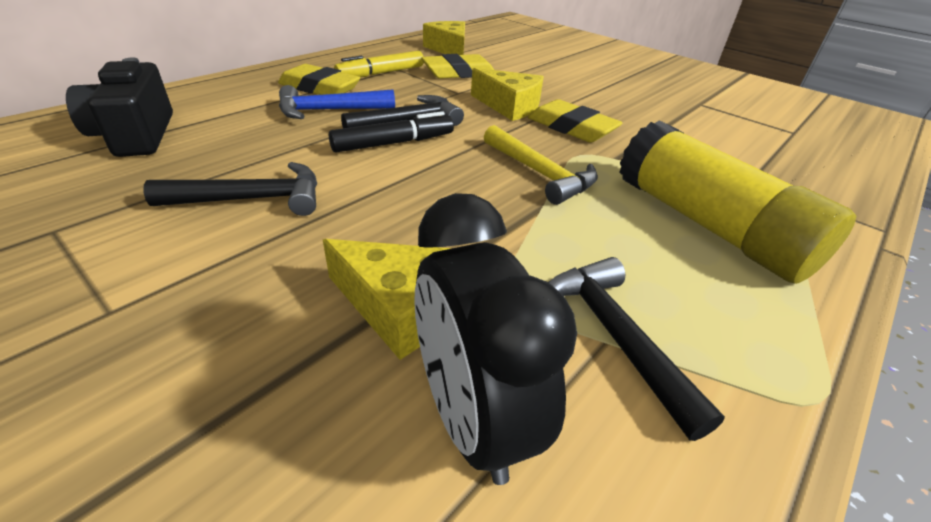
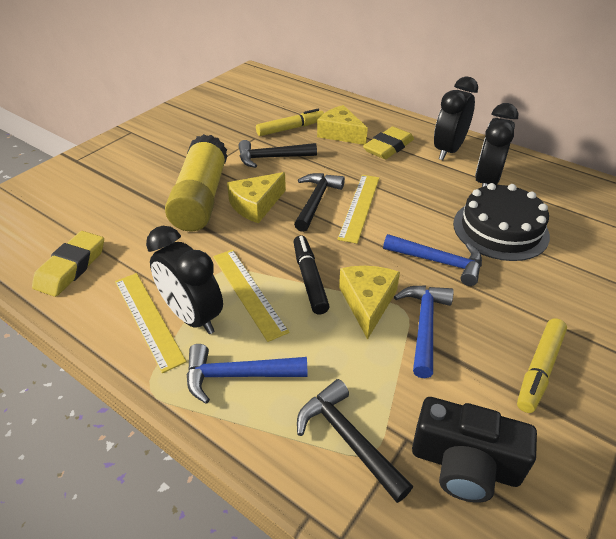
black cake: 0 -> 1
black clock: 1 -> 3
blue hammer: 1 -> 3
yellow eraser: 3 -> 2
yellow hammer: 1 -> 0
yellow marker: 1 -> 2
yellow ruler: 0 -> 3

